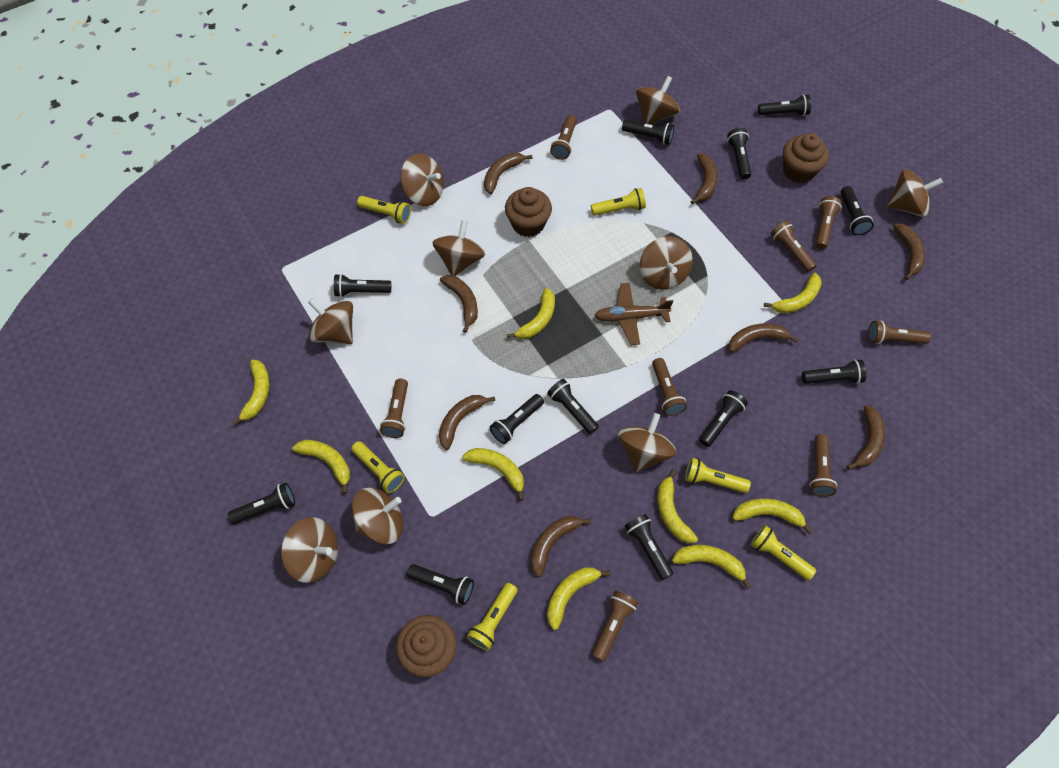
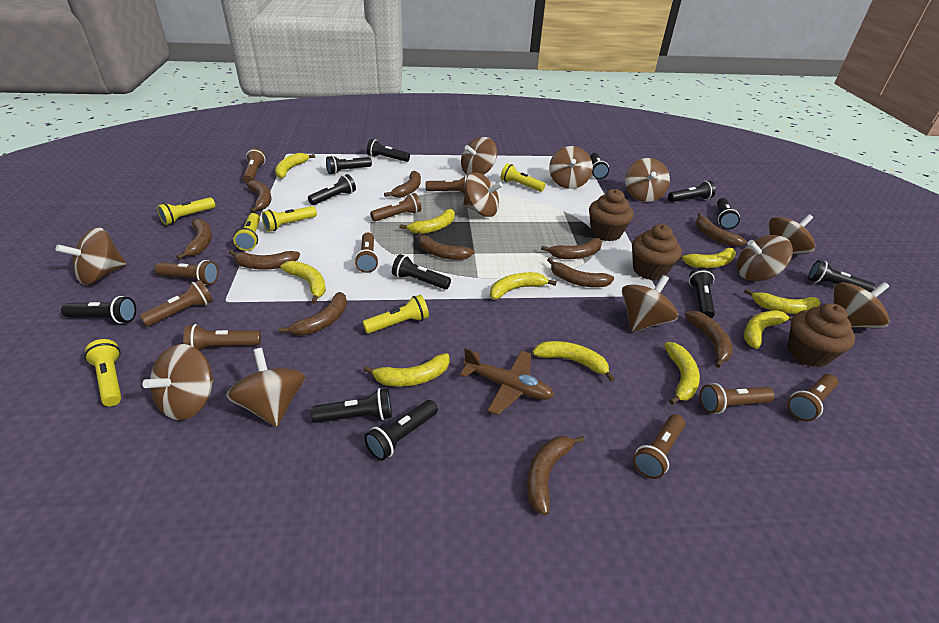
brown banana: 8 -> 11
brown flashlight: 8 -> 10
brown spinning top: 9 -> 11
yellow banana: 9 -> 10

